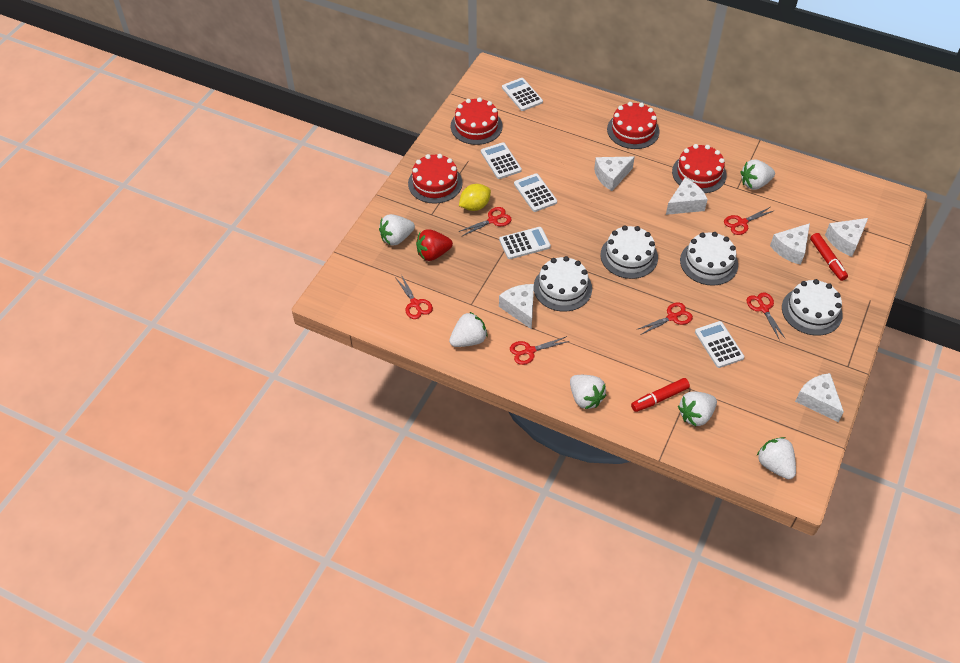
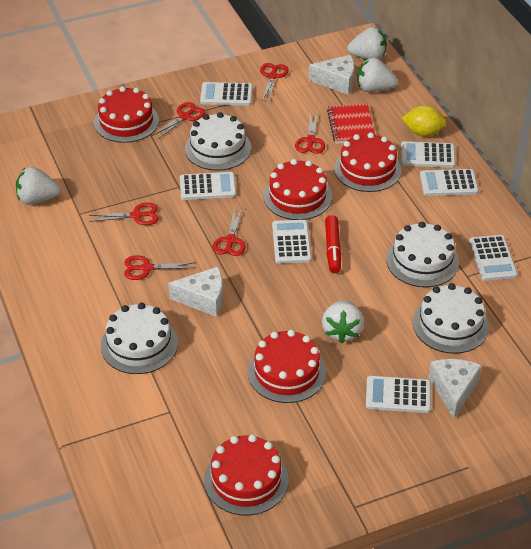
red cake: 4 -> 5
red marker: 2 -> 1
red notebook: 0 -> 1
red strawberry: 1 -> 0
white calculator: 5 -> 7
white cheese: 6 -> 3
white strawberry: 6 -> 4

